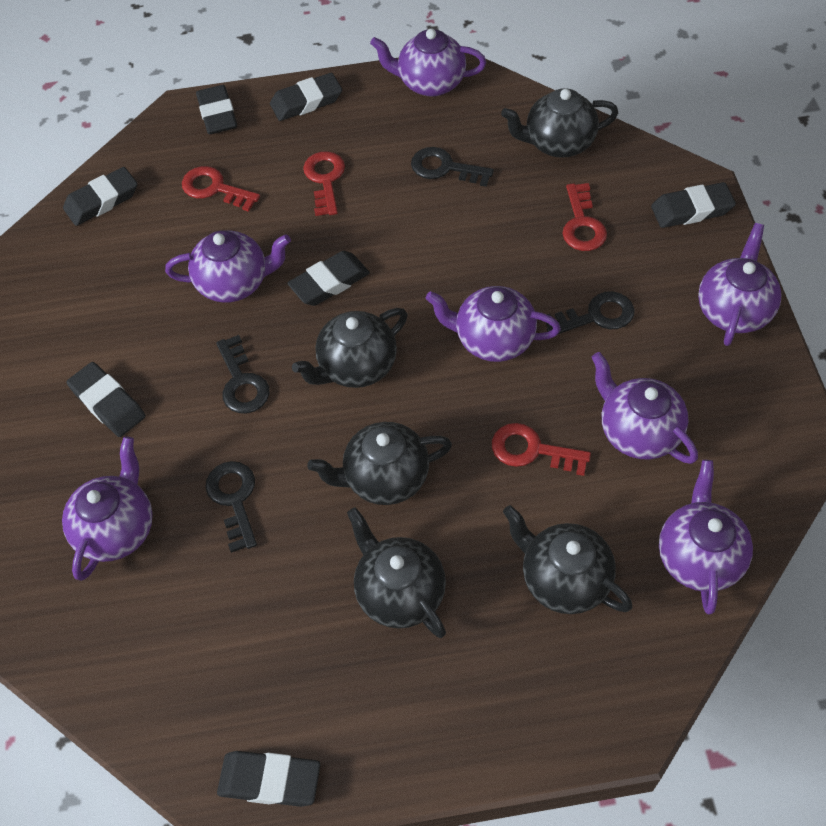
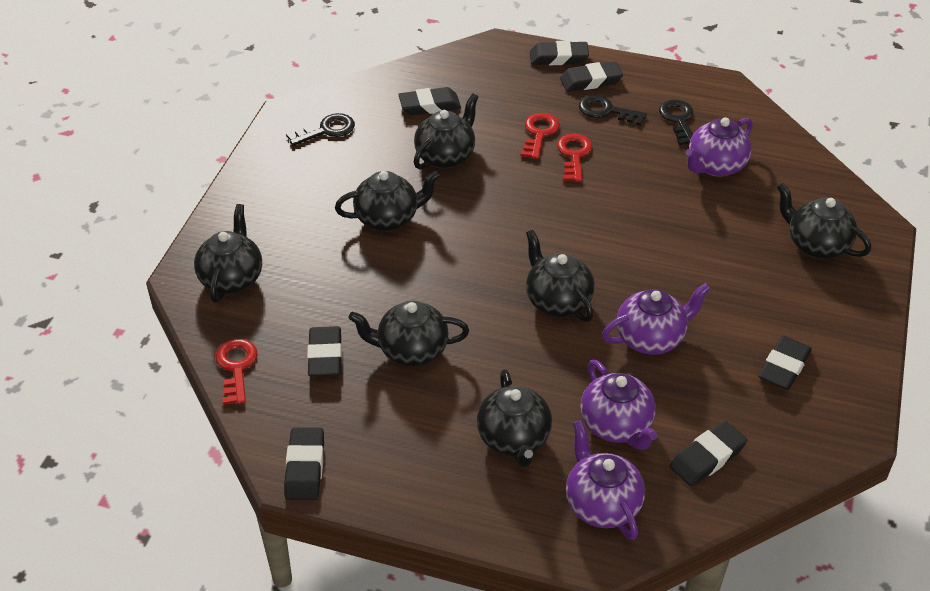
black key: 4 -> 3
black teapot: 5 -> 7
purple teapot: 7 -> 4
red key: 4 -> 3

